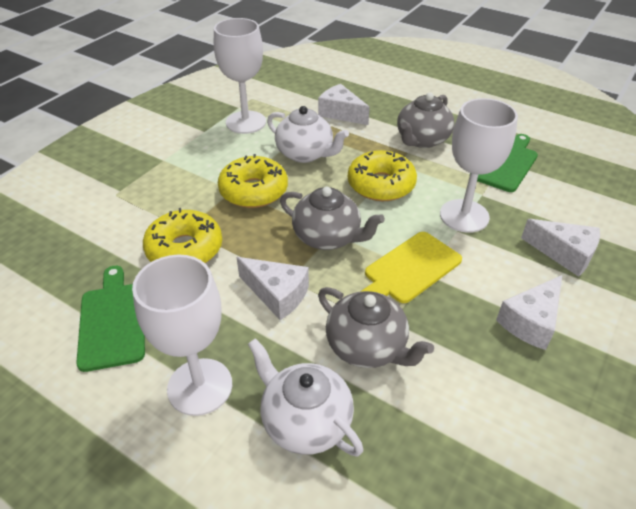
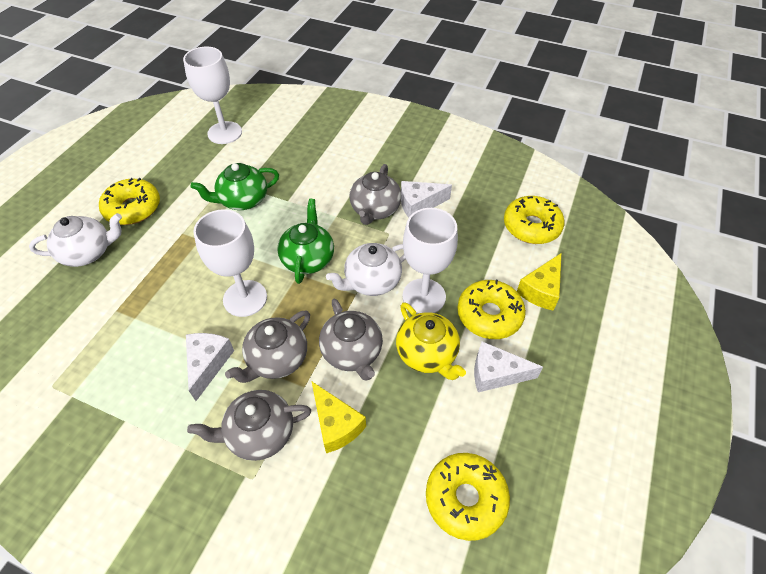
green cutting board: 2 -> 0
green teapot: 0 -> 2
grey teapot: 3 -> 4
white cheese: 4 -> 3
yellow cheese: 0 -> 2
yellow cutting board: 1 -> 0
yellow donut: 3 -> 4
yellow teapot: 0 -> 1

